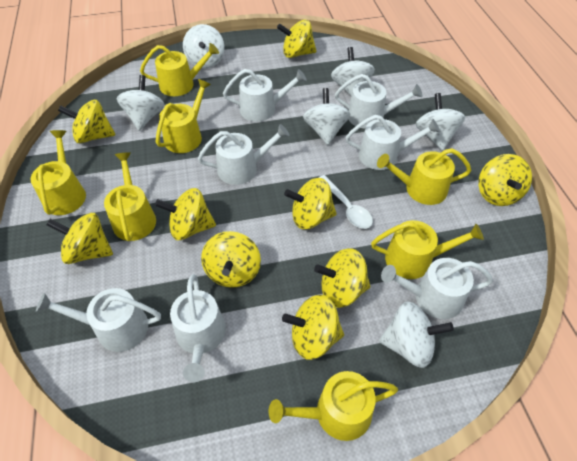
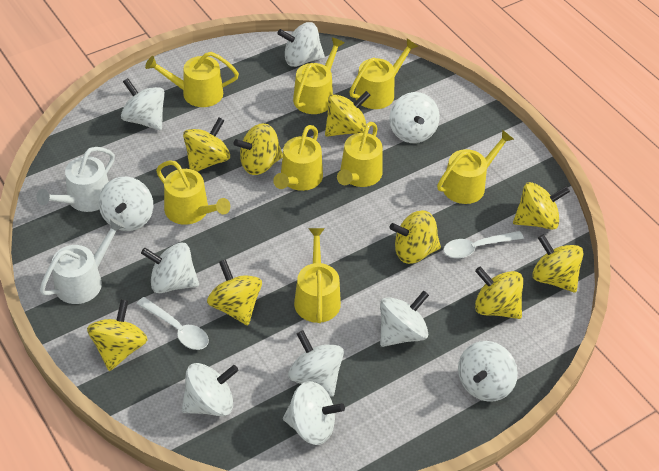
white spinning top: 6 -> 10
white spoon: 1 -> 2
white watering can: 7 -> 2
yellow watering can: 7 -> 8

